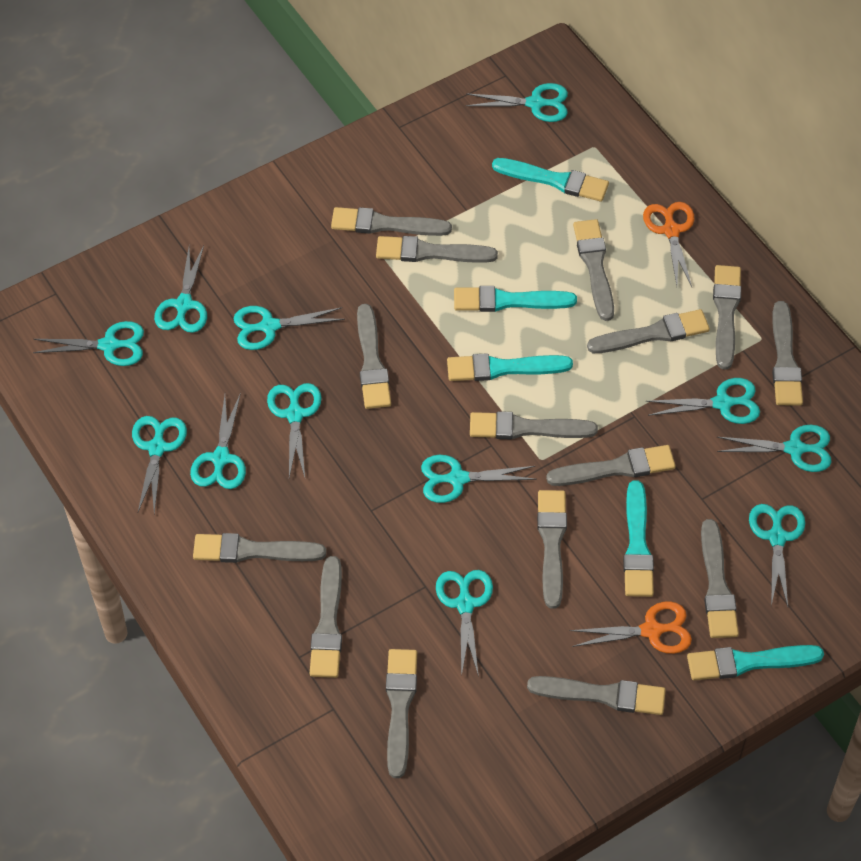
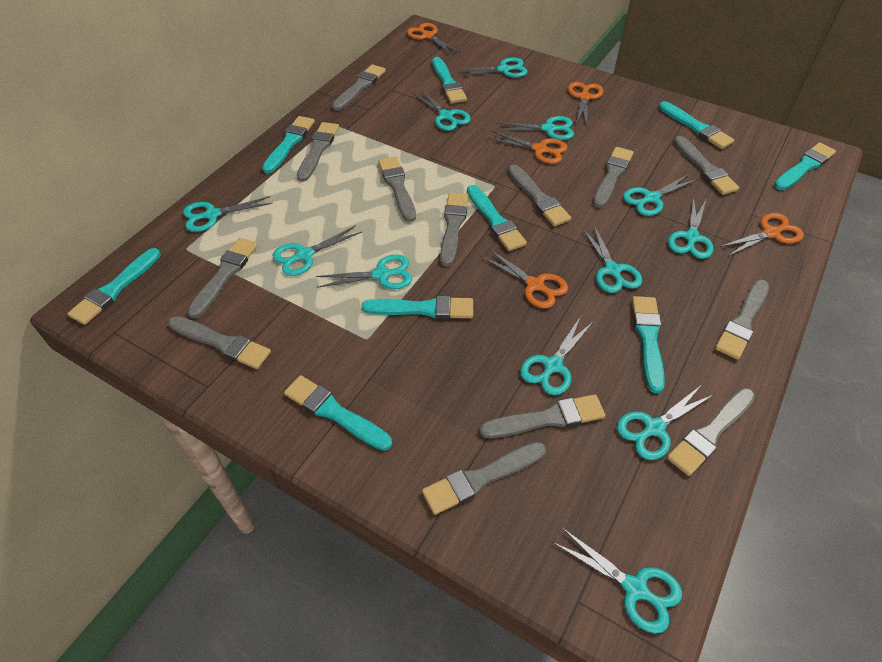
grey brush: 15 -> 13
orange scissors: 2 -> 5
turquoise brush: 5 -> 9

